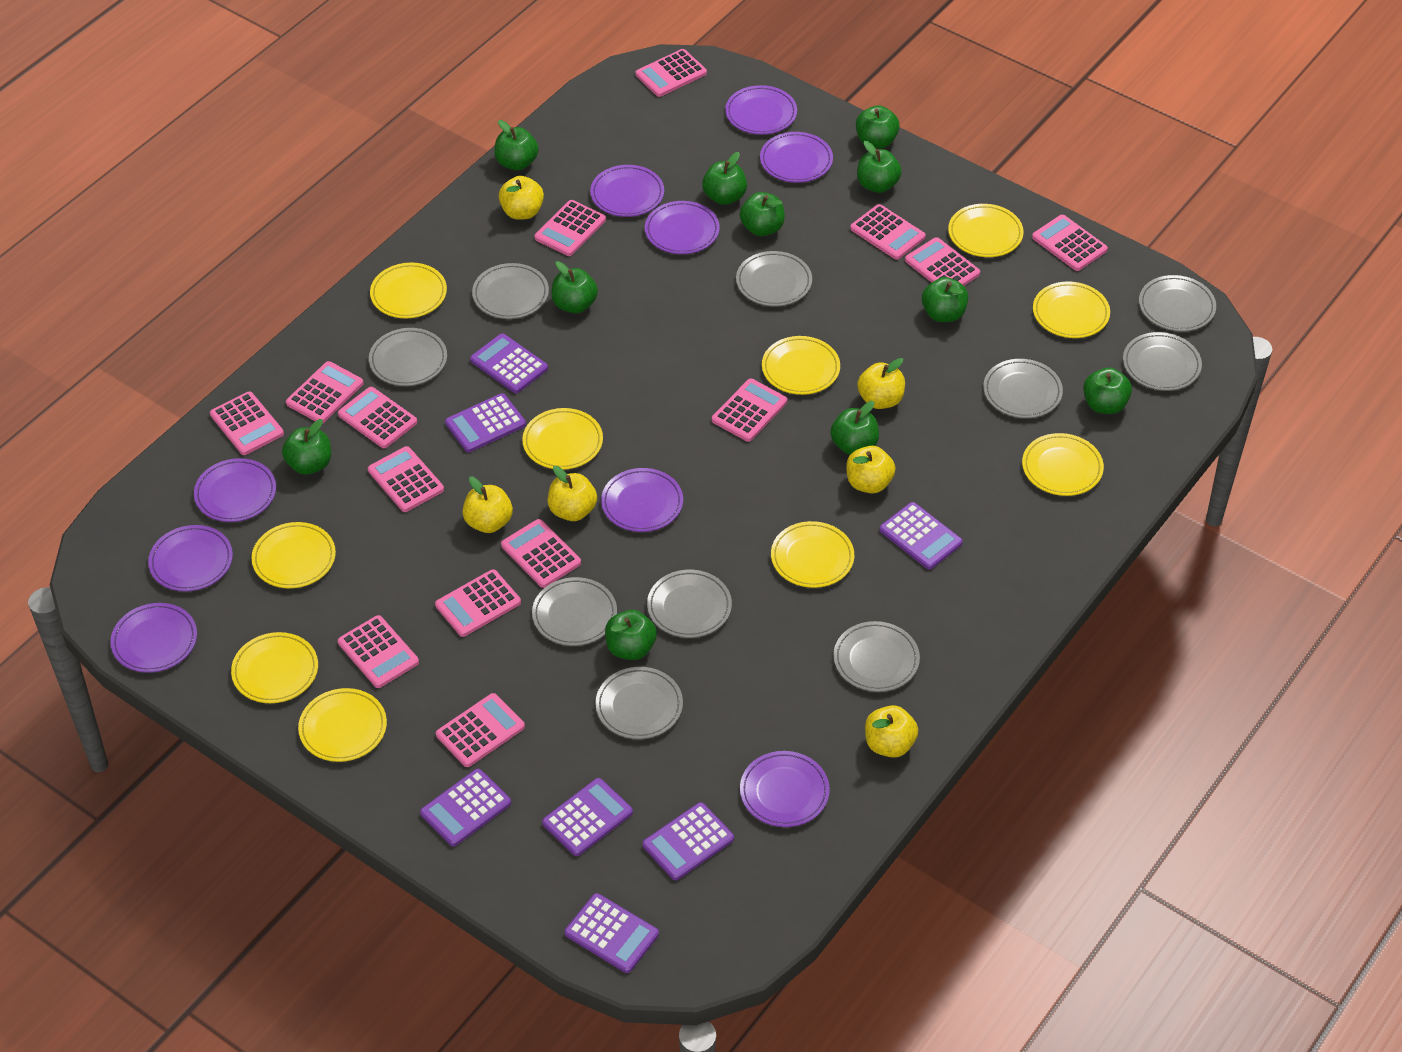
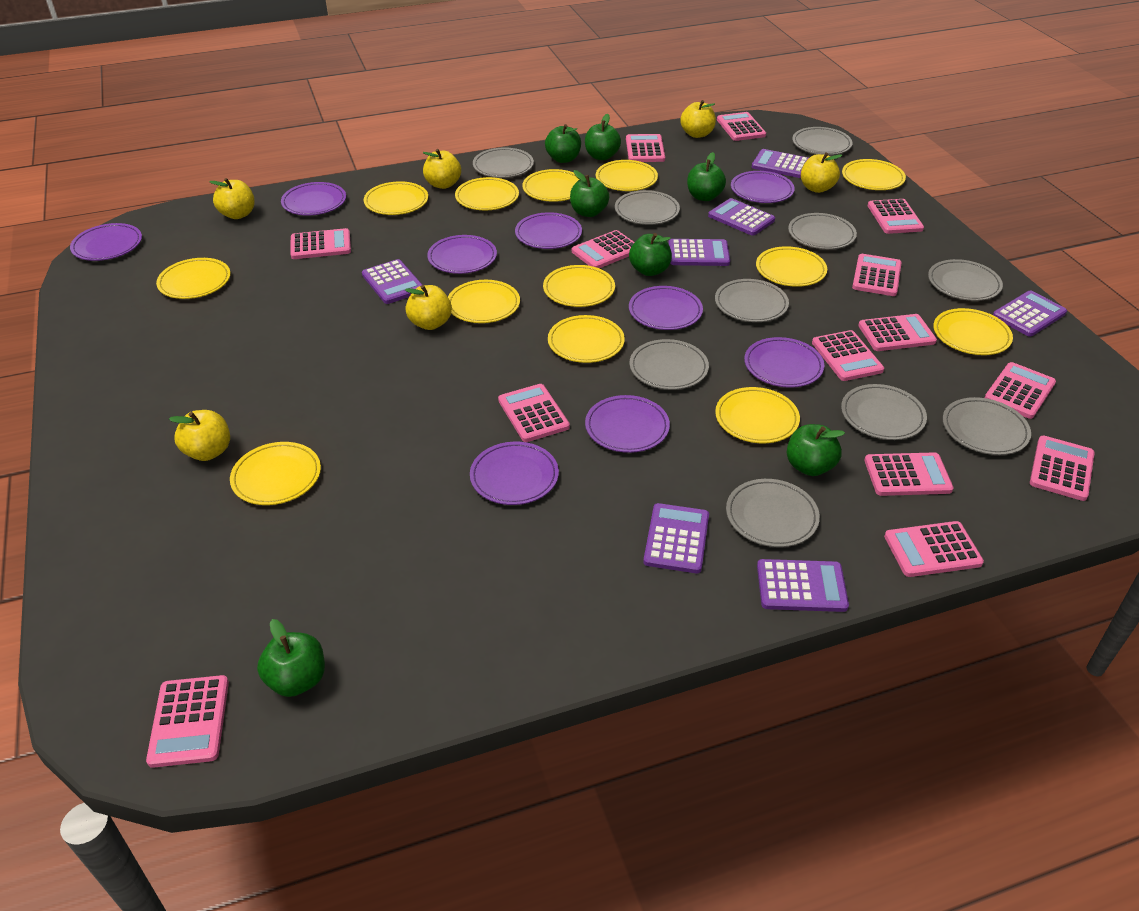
green apple: 11 -> 7
yellow plate: 10 -> 13

